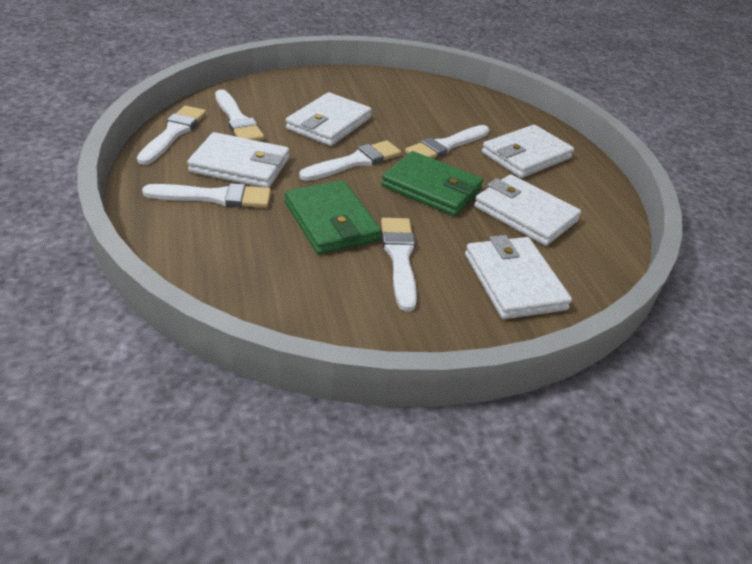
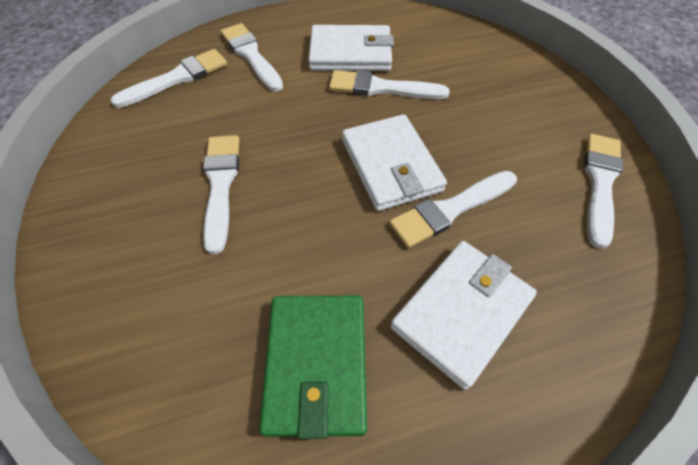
green wallet: 2 -> 1
white wallet: 5 -> 3

